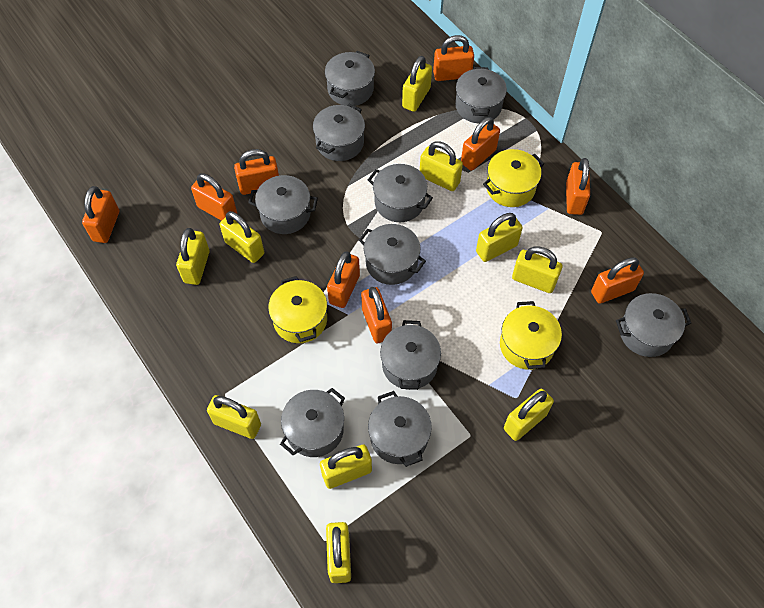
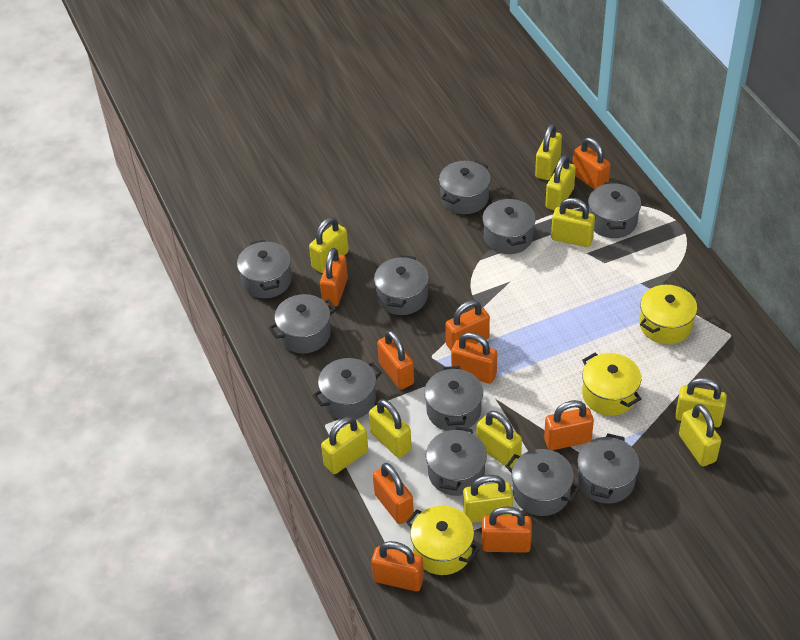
grey pot: 10 -> 11

